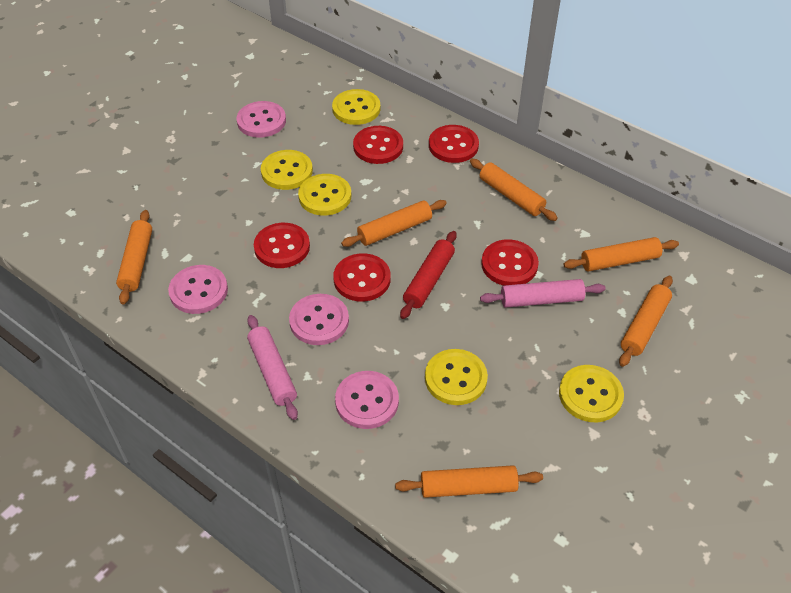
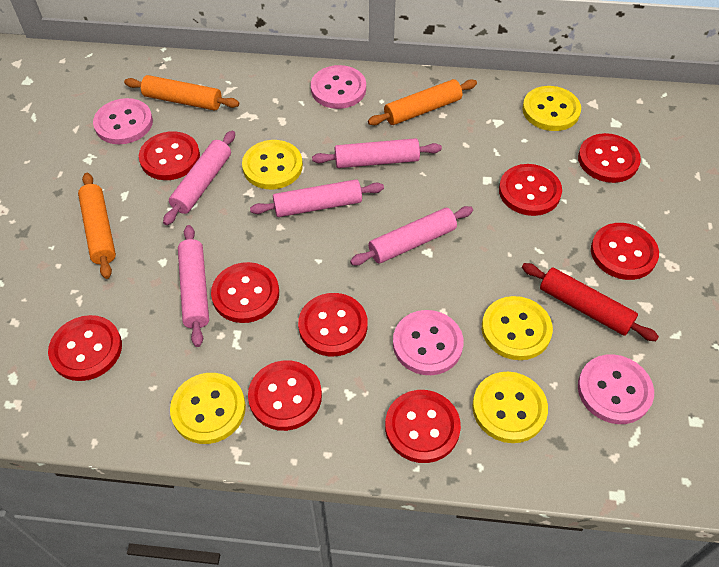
orange rolling pin: 6 -> 3
pink rolling pin: 2 -> 5
red button: 5 -> 9

